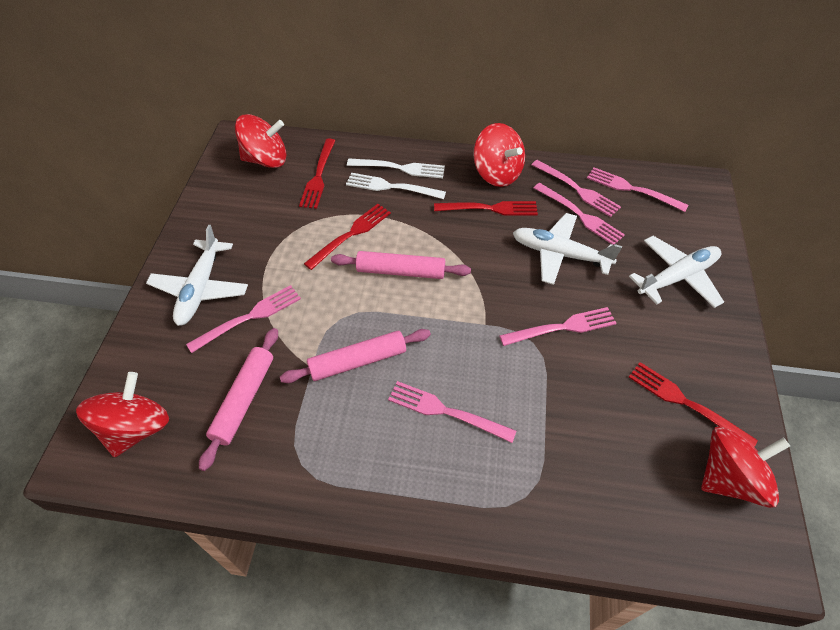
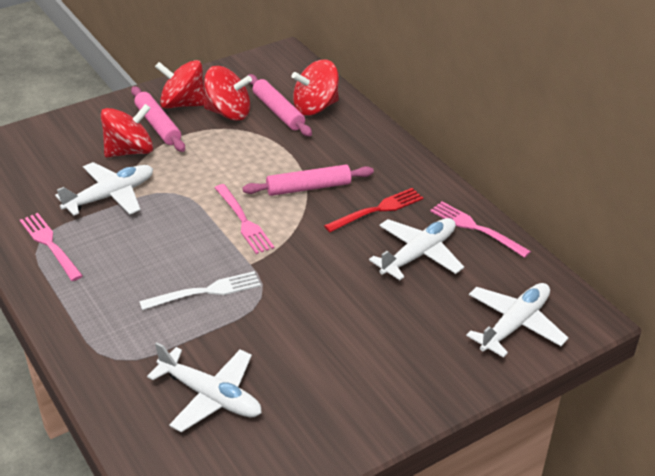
pink fork: 6 -> 3
red fork: 4 -> 1
white fork: 2 -> 1
white plane: 3 -> 4

